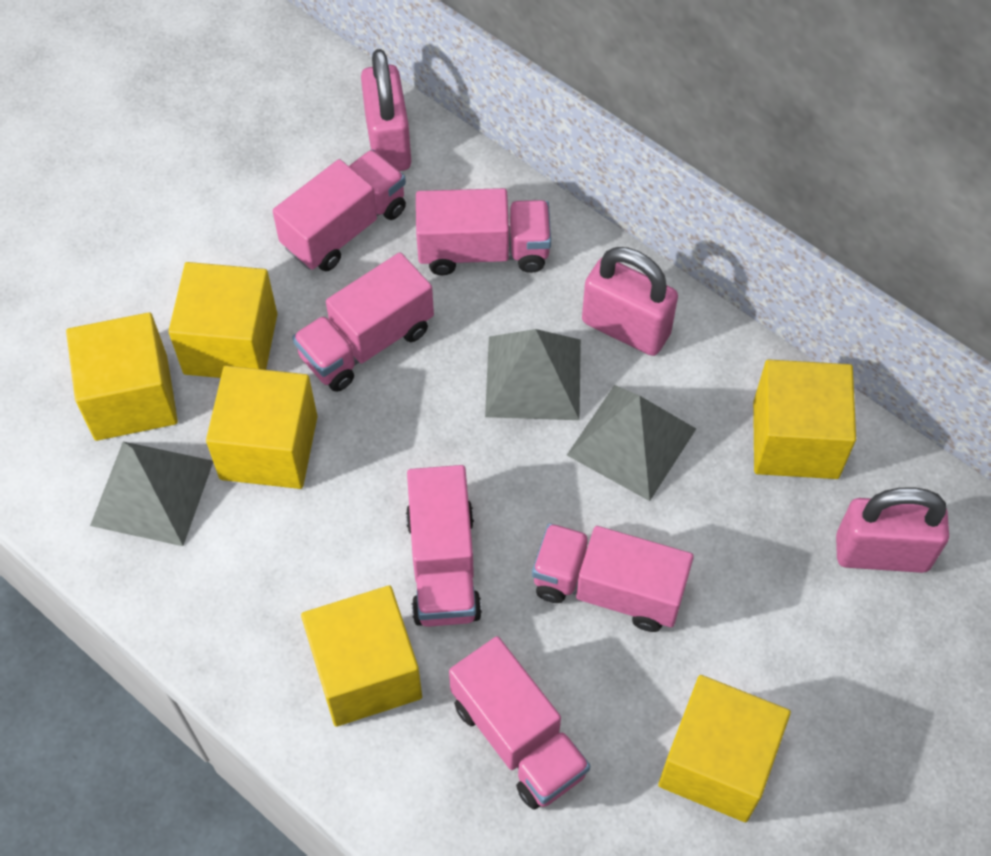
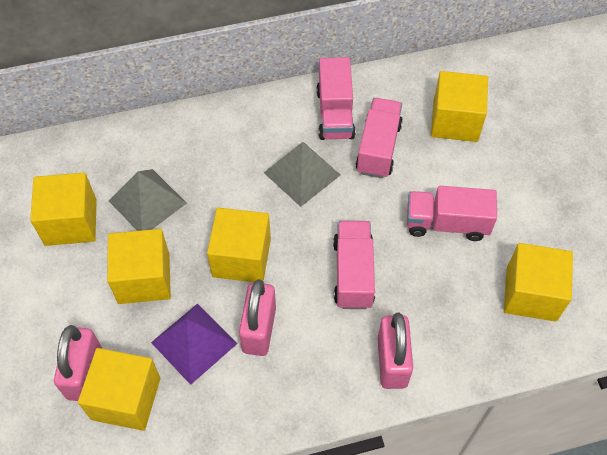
grey pyramid: 3 -> 2
pink truck: 6 -> 4
purple pyramid: 0 -> 1

